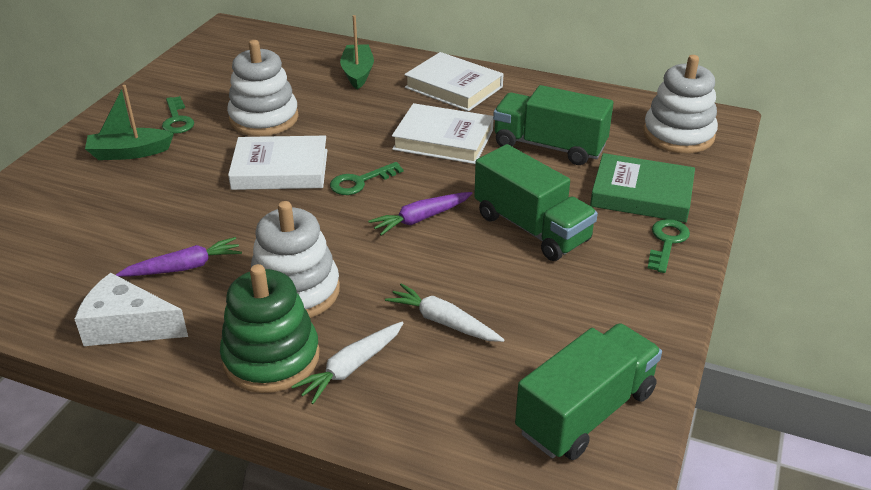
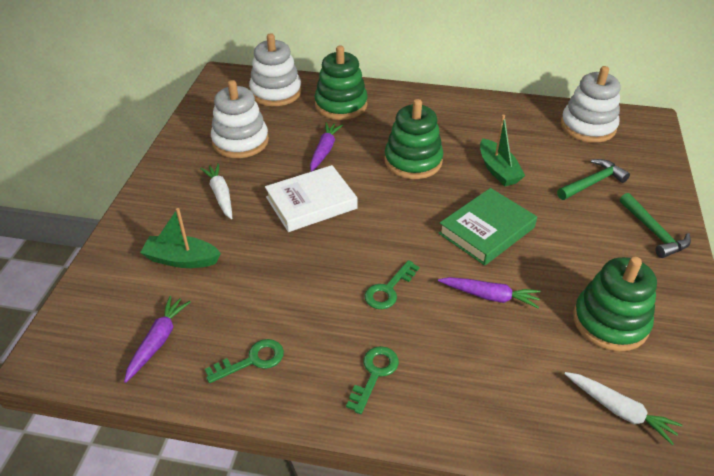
green hammer: 0 -> 2
green stacking toy: 1 -> 3
green truck: 3 -> 0
purple carrot: 2 -> 3
white book: 3 -> 1
white cheese: 1 -> 0

